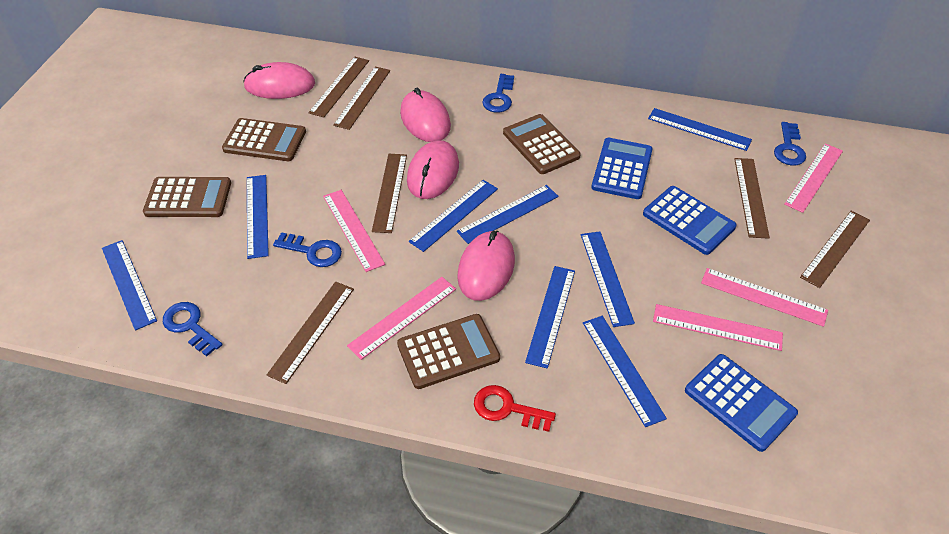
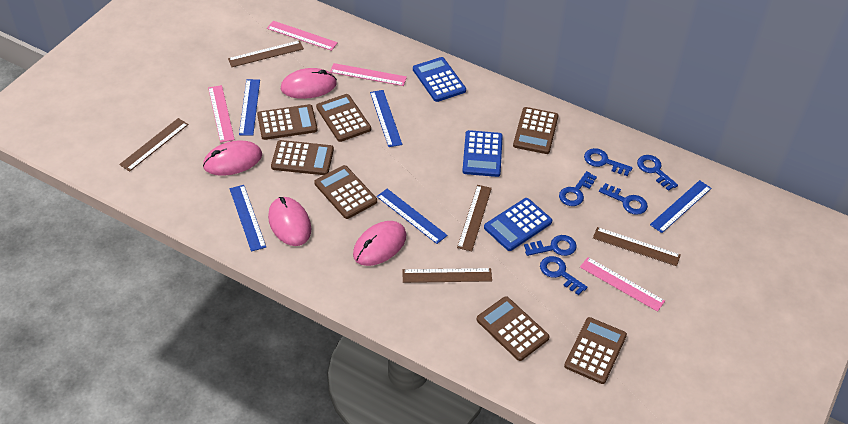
blue key: 4 -> 6
blue ruler: 8 -> 5
brown calculator: 4 -> 7
brown ruler: 6 -> 5
pink ruler: 5 -> 4
red key: 1 -> 0

